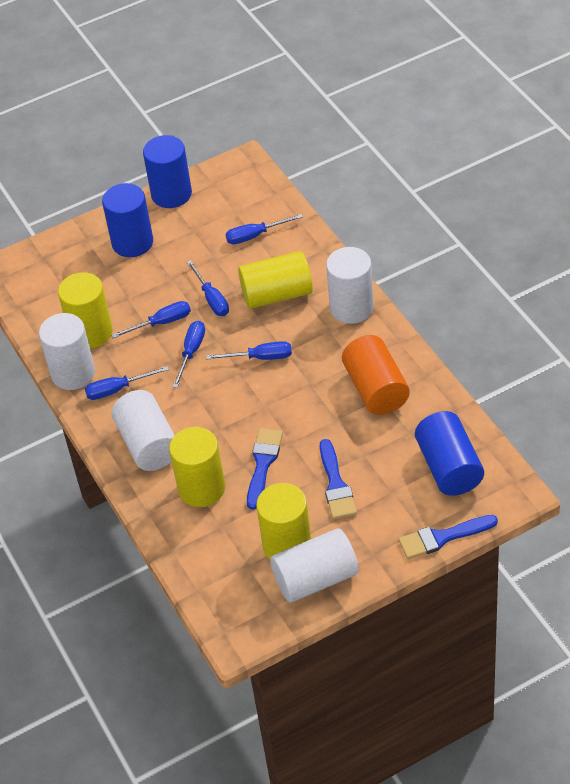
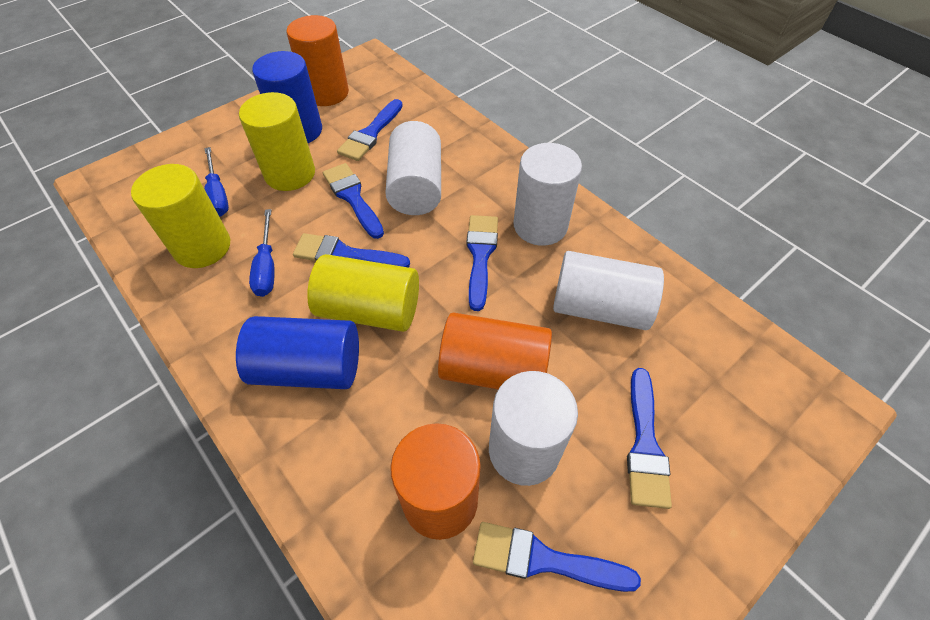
blue brush: 3 -> 6
blue cylinder: 3 -> 2
blue screwdriver: 6 -> 2
orange cylinder: 1 -> 3
yellow cylinder: 4 -> 3

